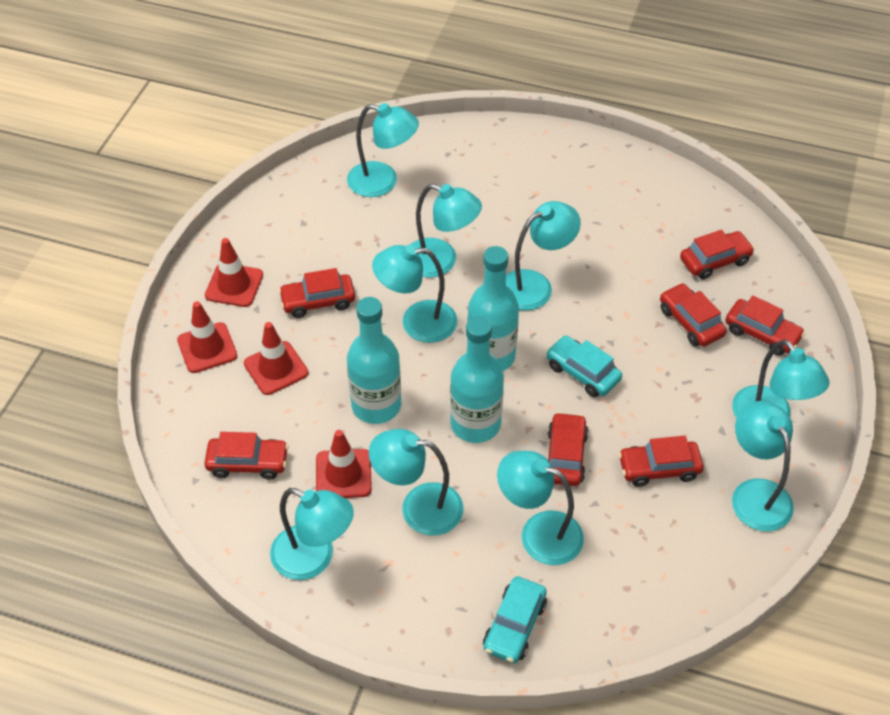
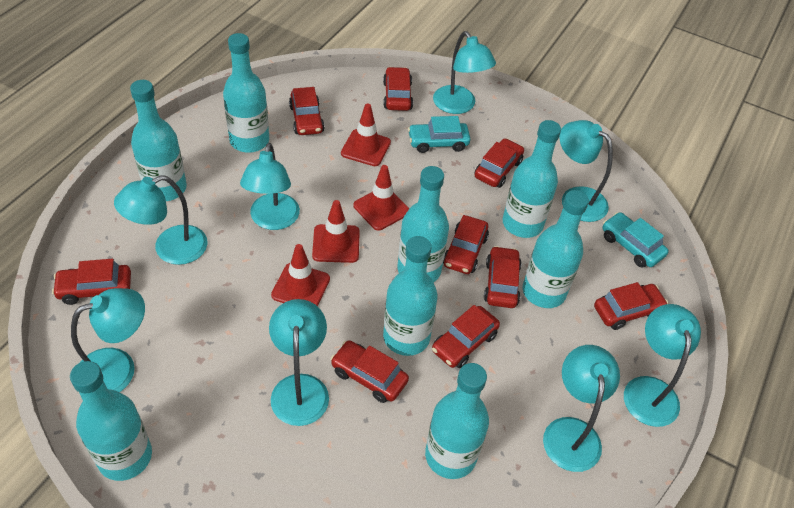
red car: 7 -> 9
turquoise bottle: 3 -> 8
turquoise lamp: 9 -> 8

